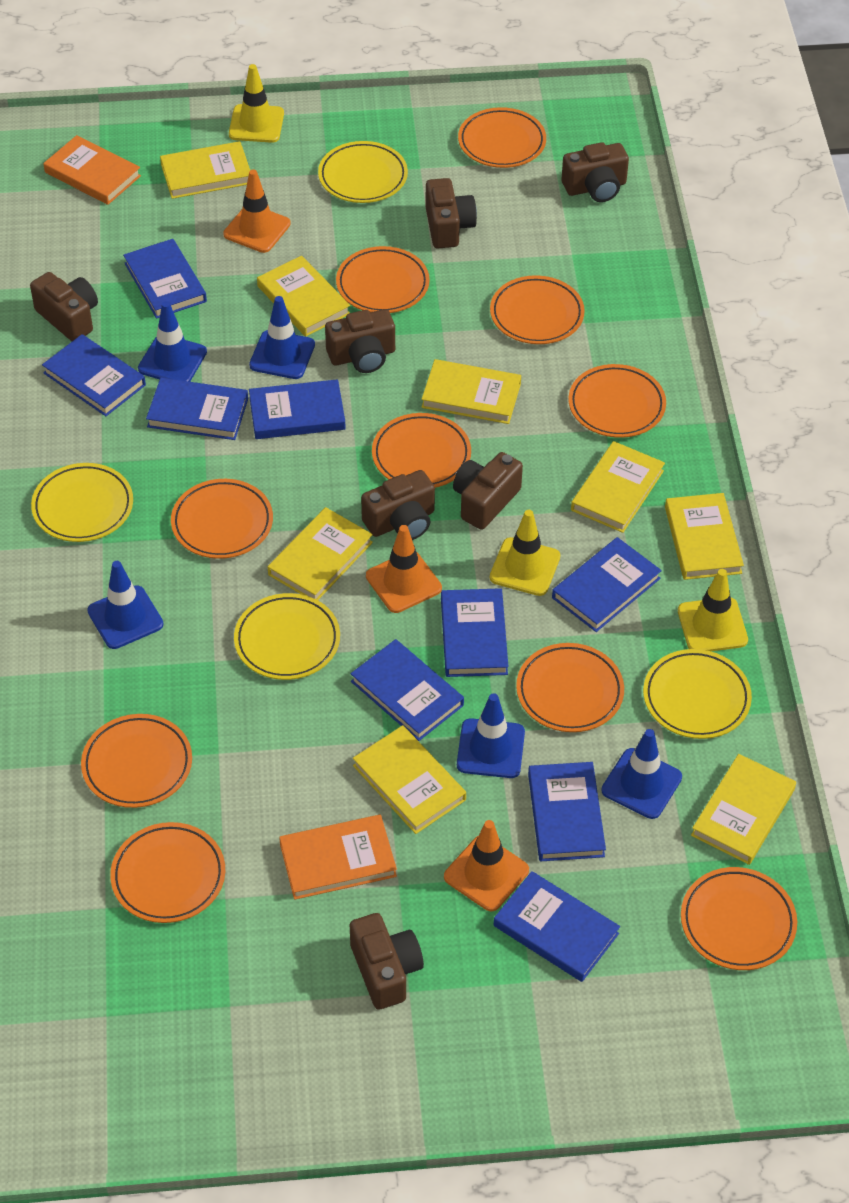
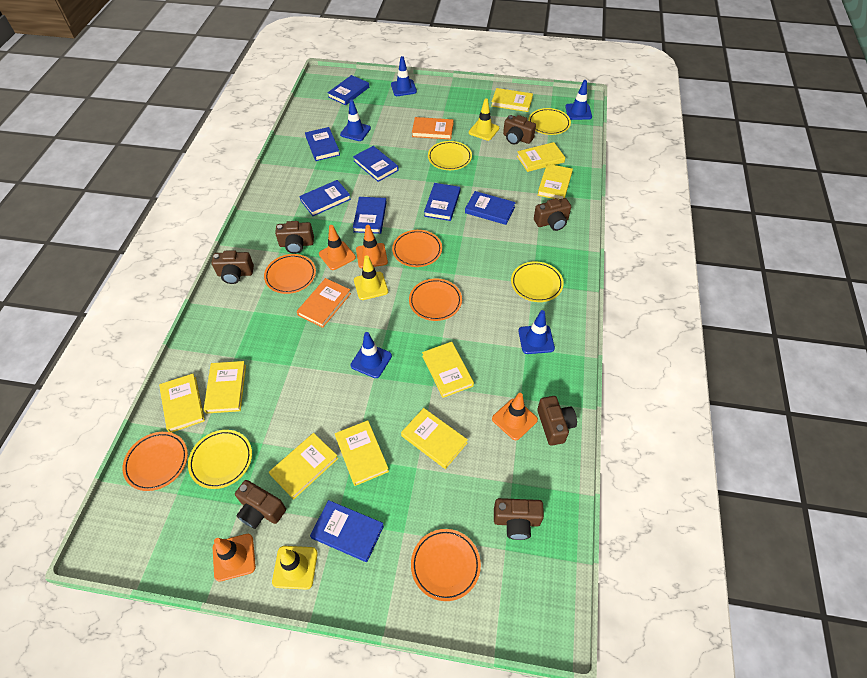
blue book: 9 -> 8
orange plate: 10 -> 5
orange traffic cone: 3 -> 4
yellow book: 8 -> 9

